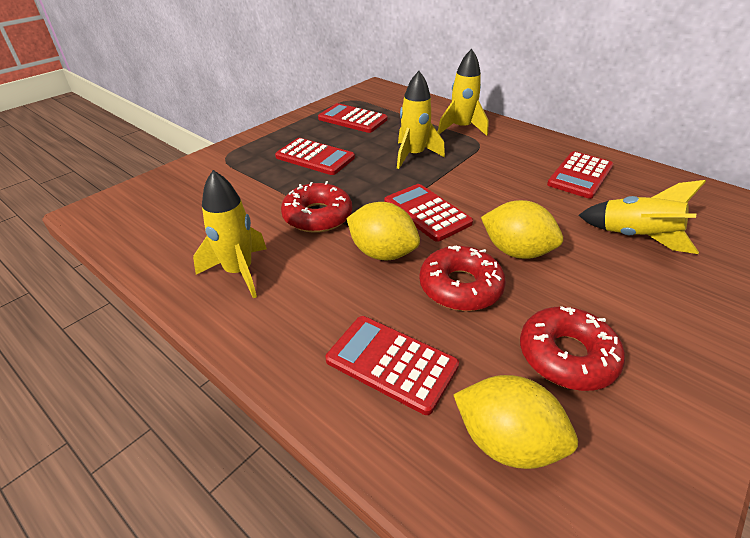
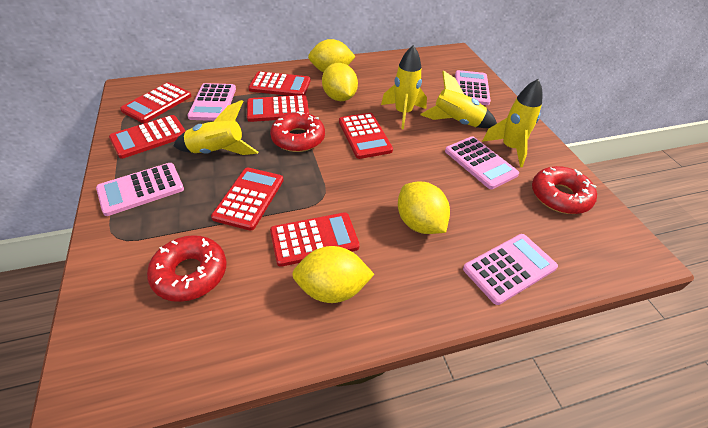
pink calculator: 0 -> 5
red calculator: 5 -> 7
yellow lemon: 3 -> 4

